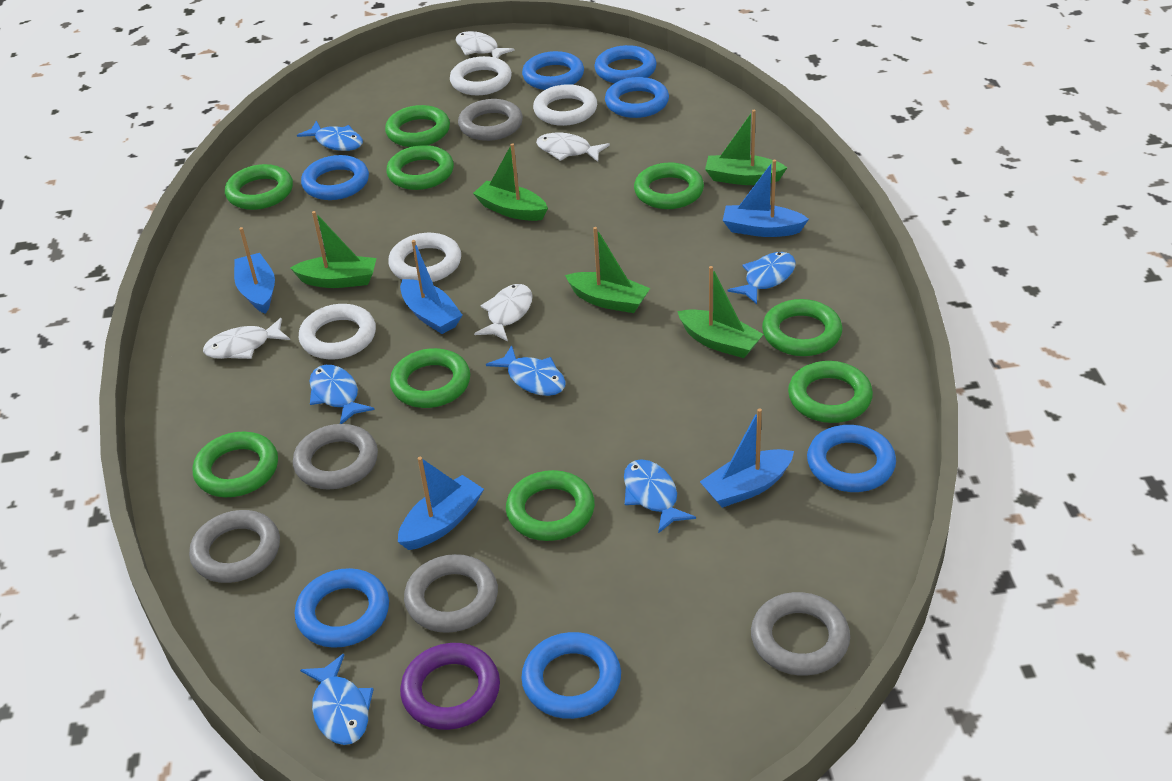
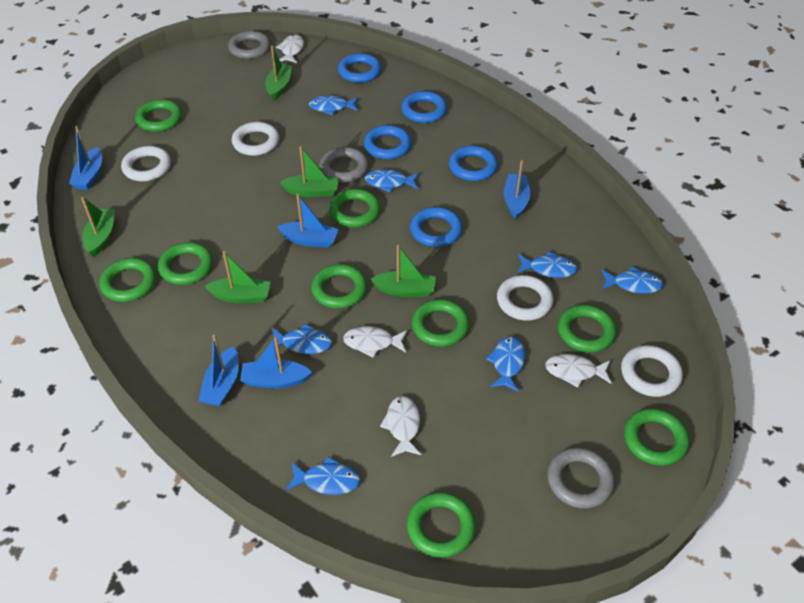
blue fish: 6 -> 7
blue ring: 7 -> 5
grey ring: 5 -> 3
purple ring: 1 -> 0

